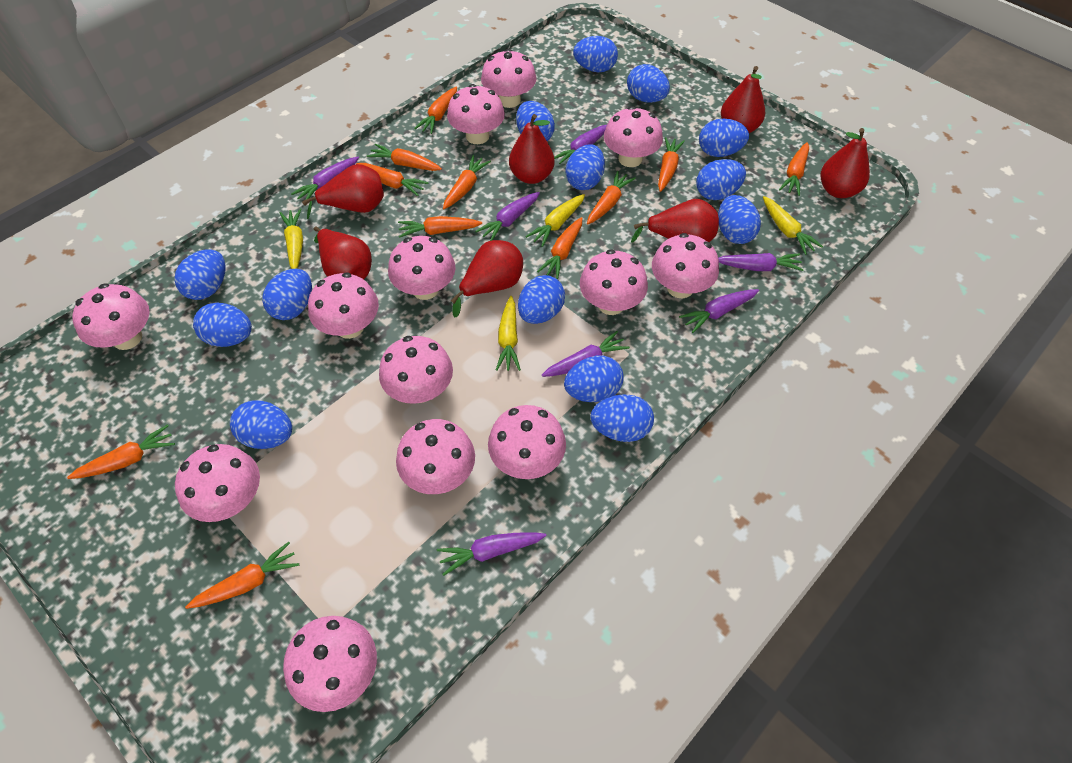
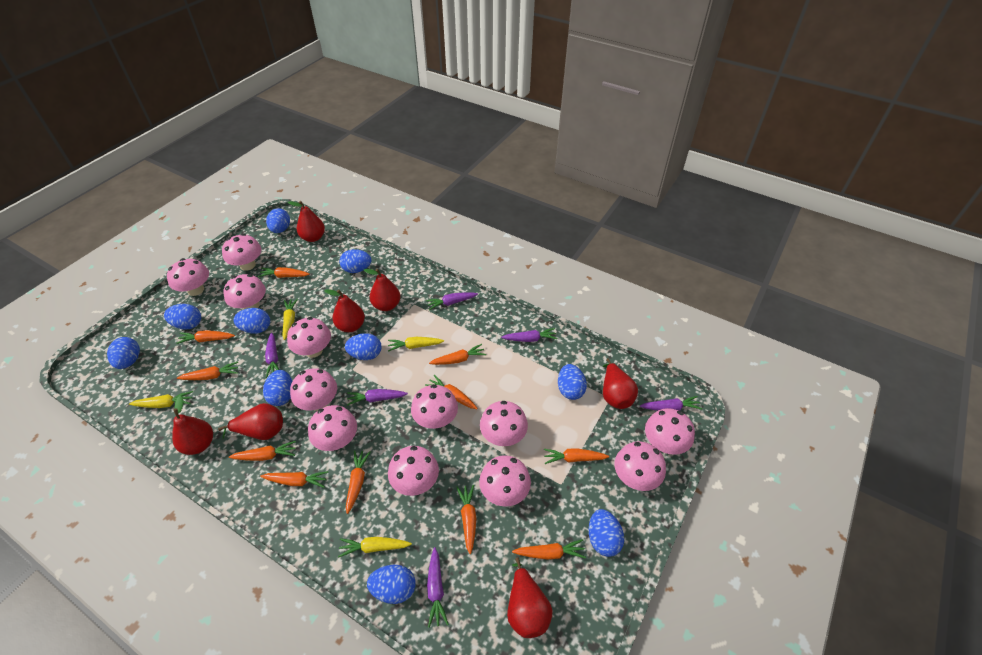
blue egg: 14 -> 10
pink mushroom: 13 -> 12
purple carrot: 7 -> 6

